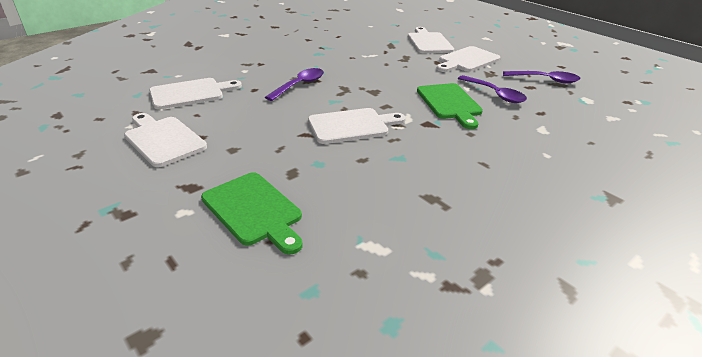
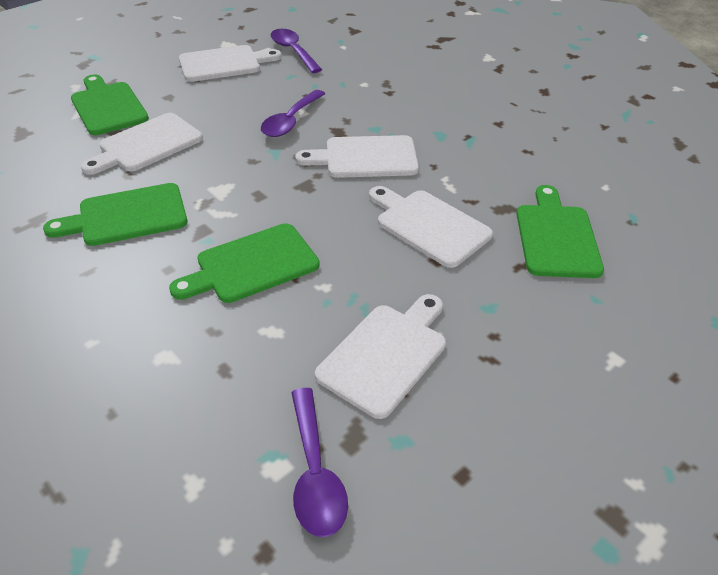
green cutting board: 2 -> 4

